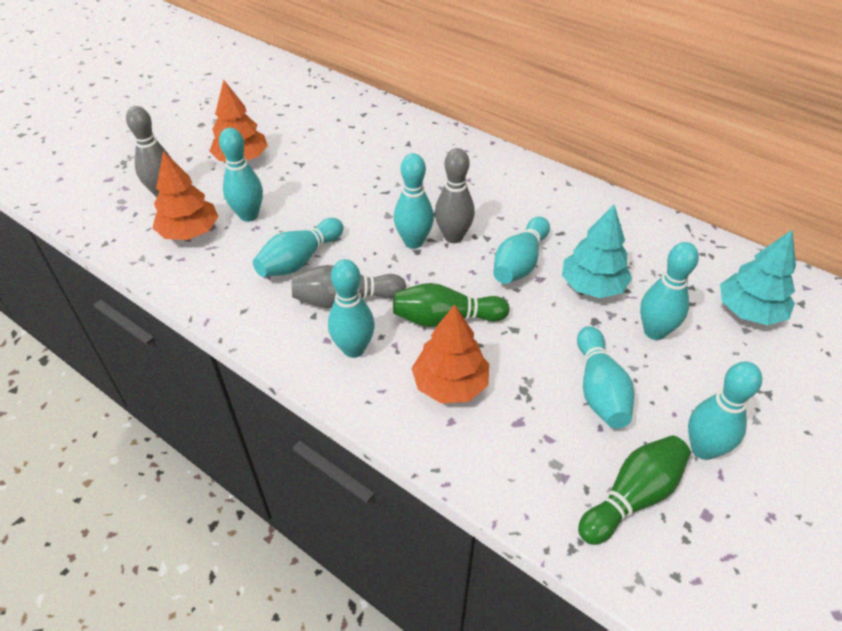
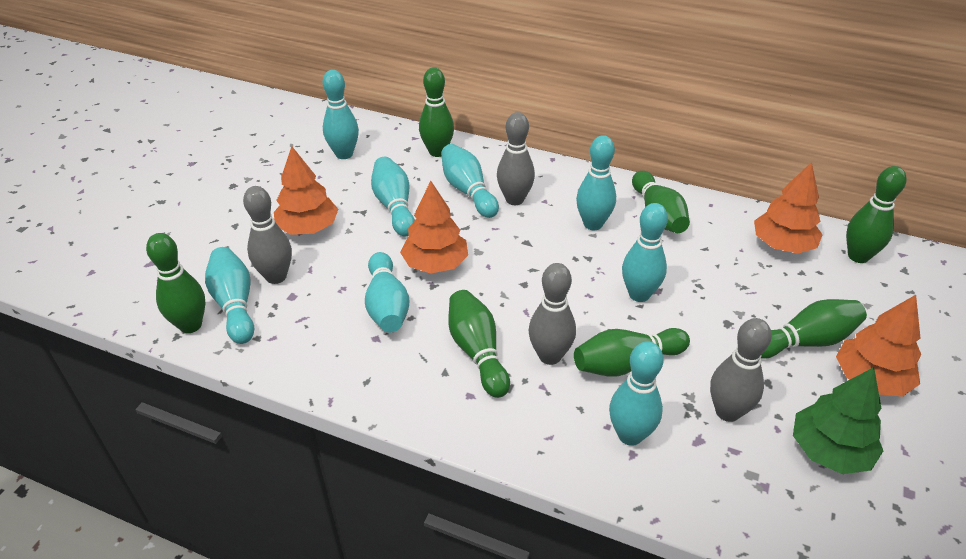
green bowling pin: 2 -> 7
green tree: 0 -> 1
grey bowling pin: 3 -> 4
orange tree: 3 -> 4
turquoise tree: 2 -> 0

